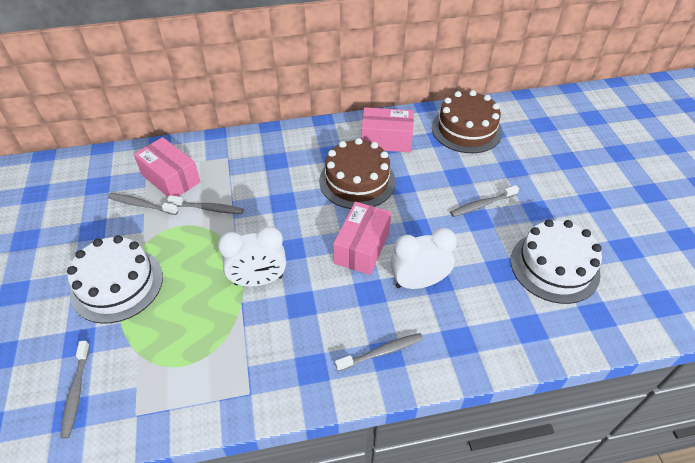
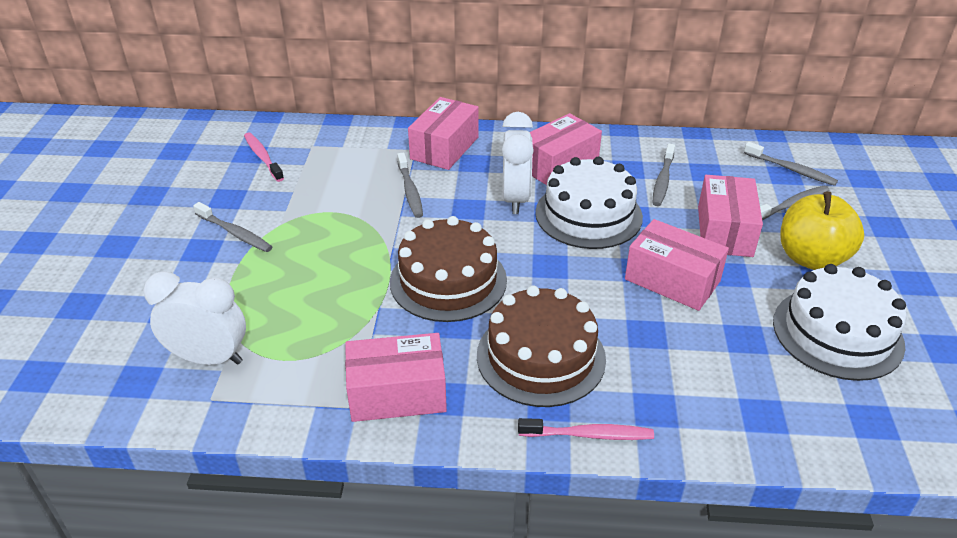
pink box: 3 -> 5
pink toothbrush: 0 -> 2
yellow apple: 0 -> 1

